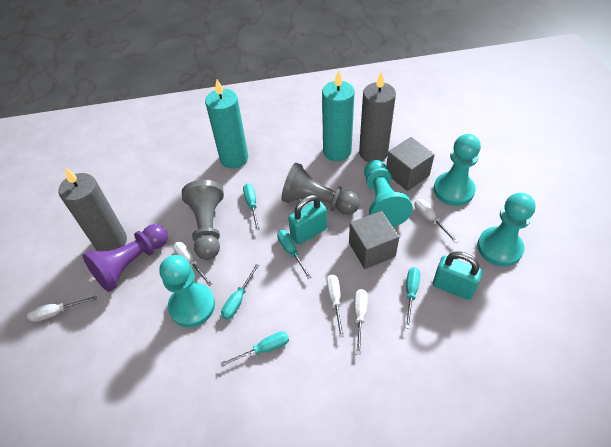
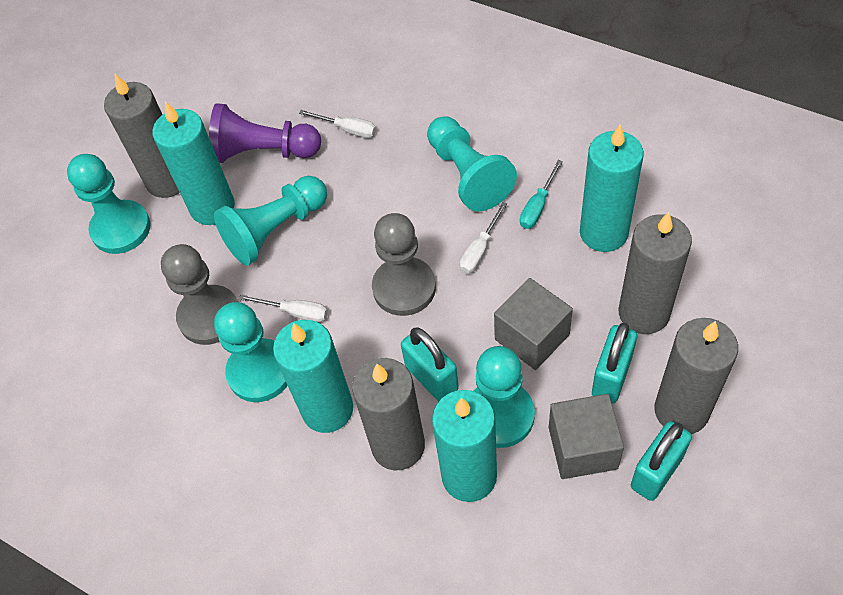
grey candle: 2 -> 4
turquoise candle: 2 -> 4
turquoise padlock: 2 -> 3
turquoise pawn: 4 -> 5
turquoise screwdriver: 5 -> 1
white screwdriver: 5 -> 3

